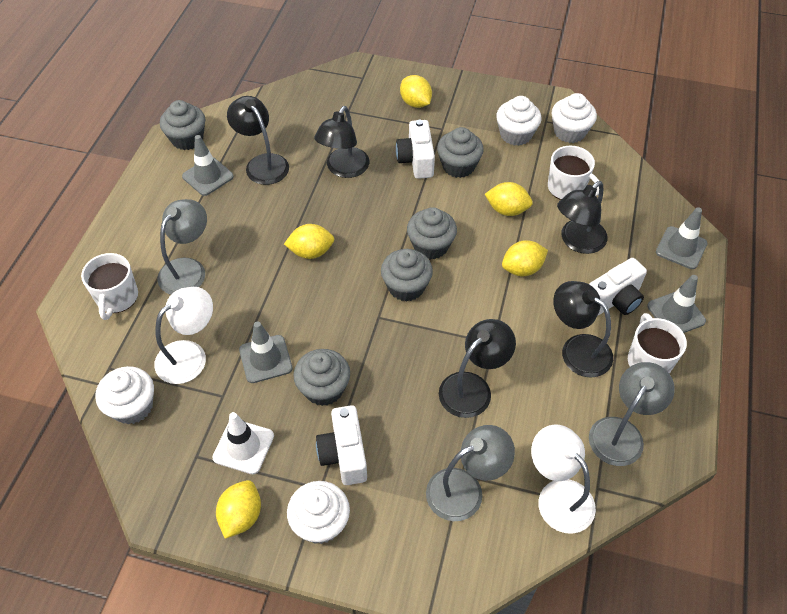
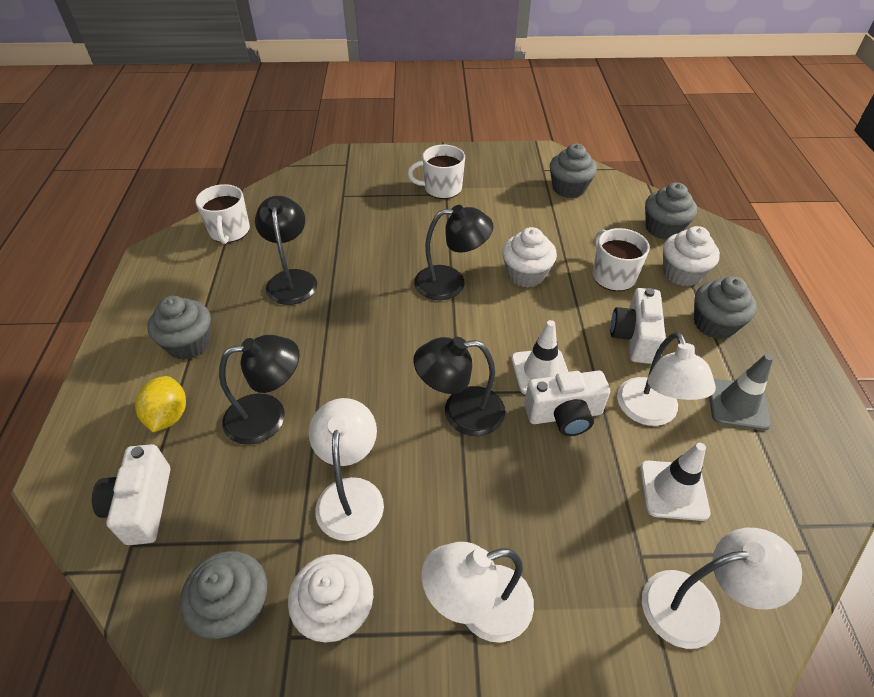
black lamp: 5 -> 4
grey lamp: 3 -> 0
grey traffic cone: 4 -> 1
white cupcake: 4 -> 3
white lamp: 2 -> 4
white traffic cone: 1 -> 2
yellow lemon: 5 -> 1

